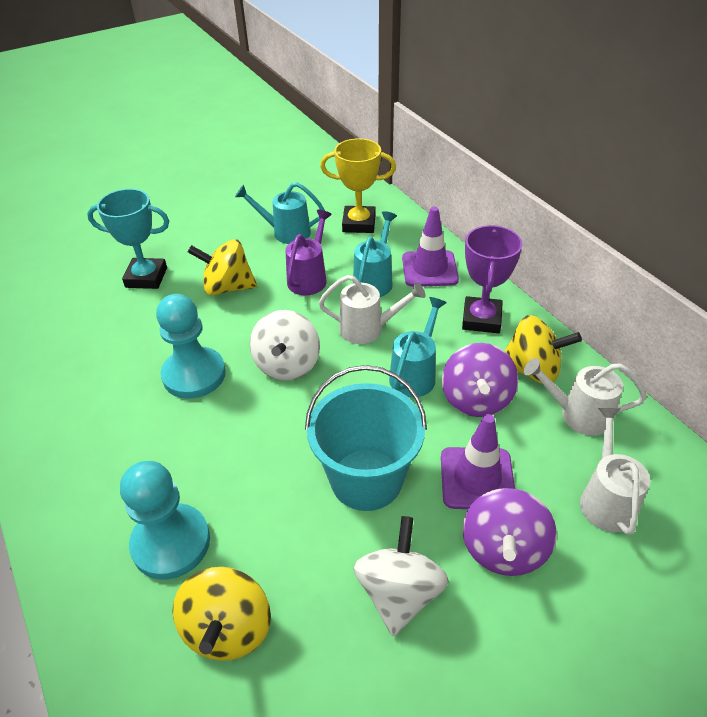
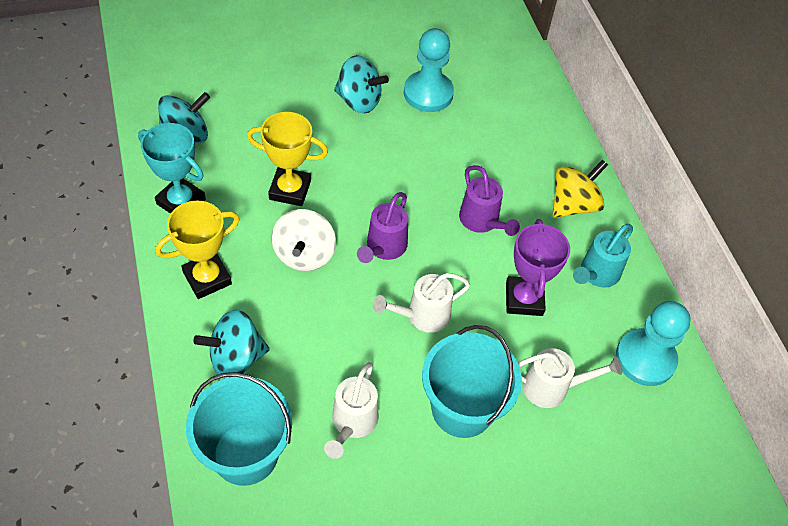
purple spinning top: 2 -> 0
purple traffic cone: 2 -> 0
purple watering can: 1 -> 2
turquoise bucket: 1 -> 2
turquoise spinning top: 0 -> 3
turquoise watering can: 3 -> 1
white spinning top: 2 -> 1
yellow spinning top: 3 -> 1
yellow trophy: 1 -> 2

